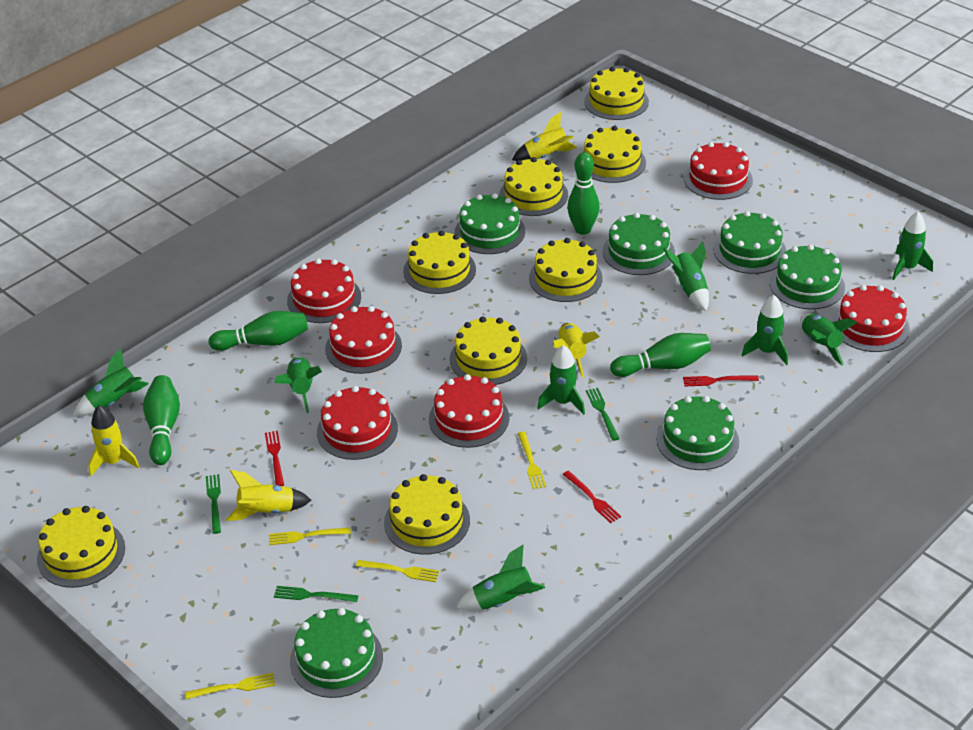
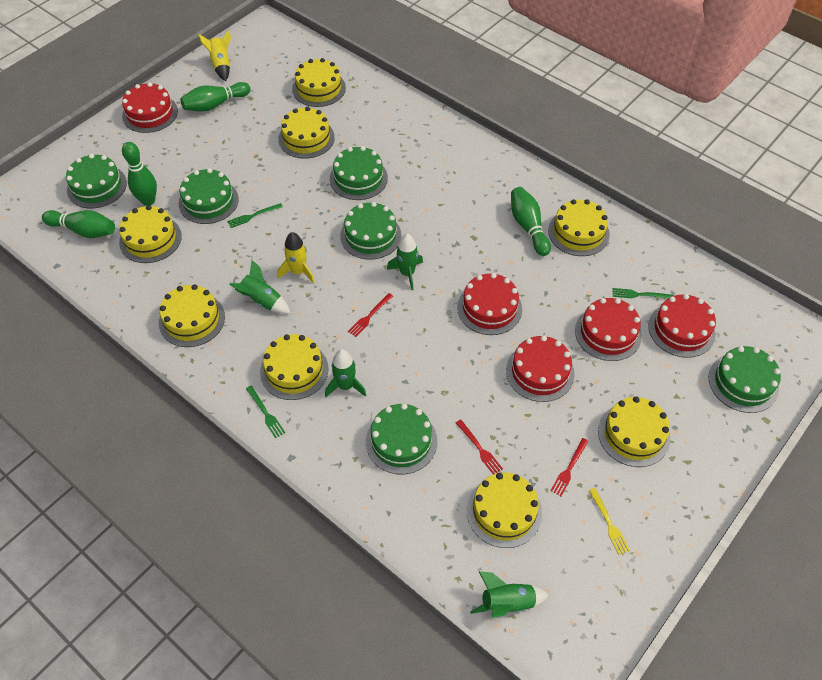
green rocket: 8 -> 4
red cake: 6 -> 5
yellow fork: 4 -> 1
yellow rocket: 4 -> 2

